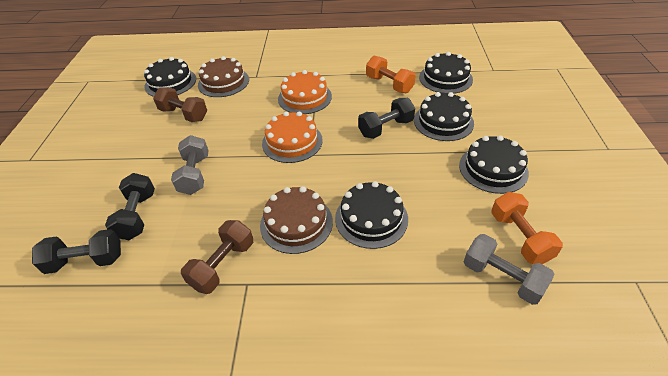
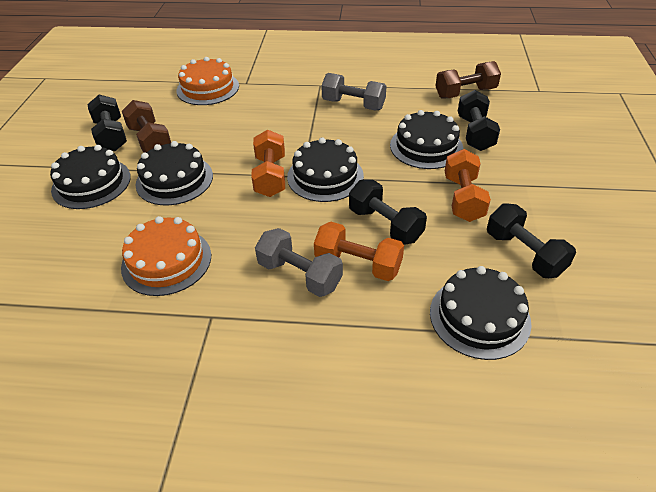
black dumbbell: 3 -> 4
brown cake: 2 -> 0
orange dumbbell: 2 -> 3

